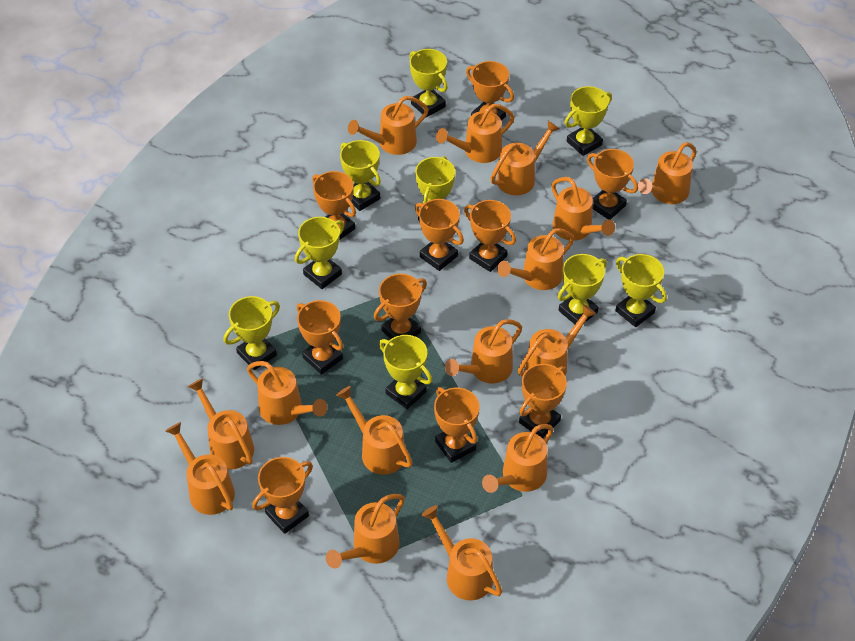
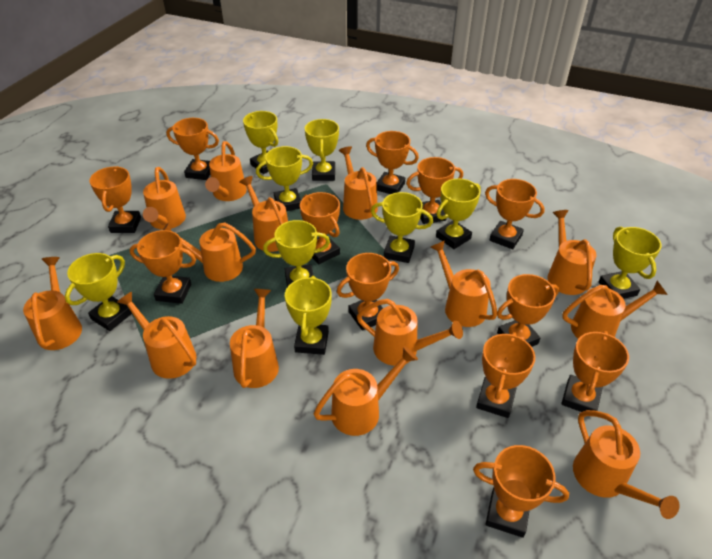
orange trophy: 10 -> 12
orange watering can: 15 -> 14

